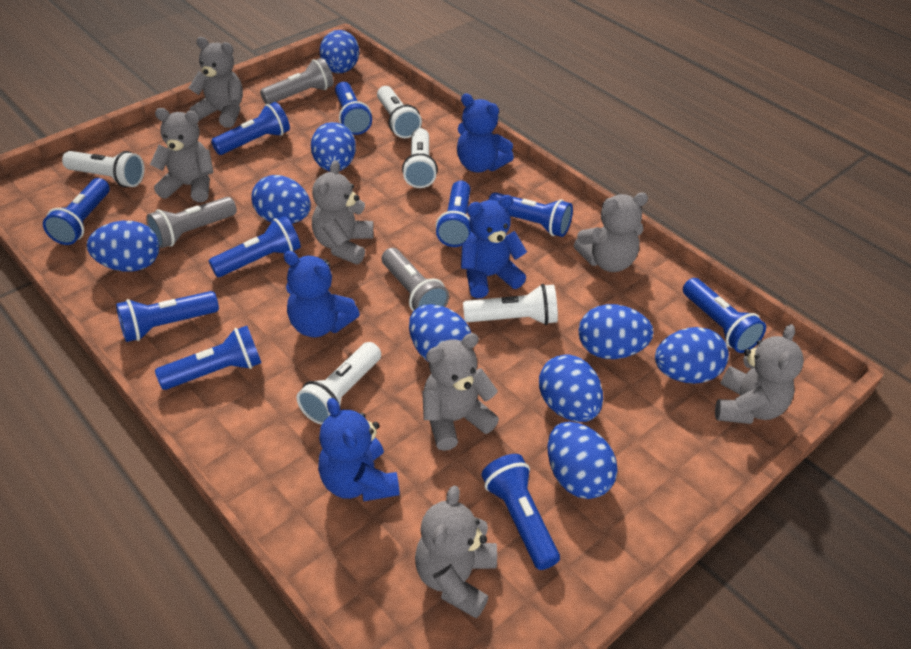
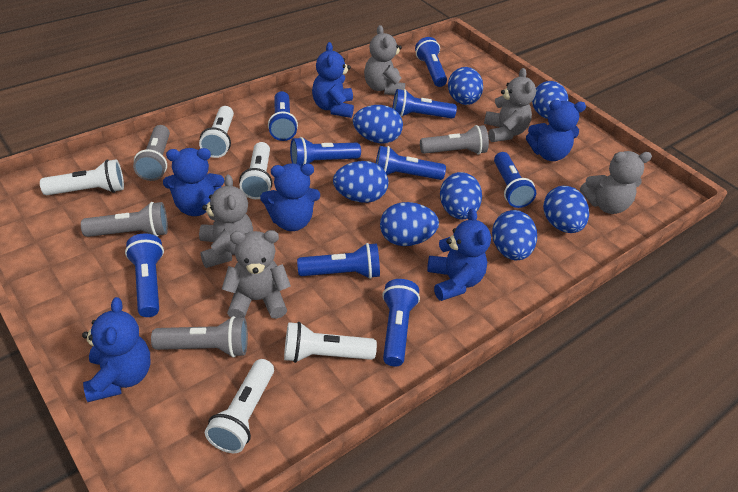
blue egg: 9 -> 8
blue flashlight: 10 -> 9
blue teddy bear: 4 -> 6
grey flashlight: 3 -> 4
grey teddy bear: 7 -> 5

